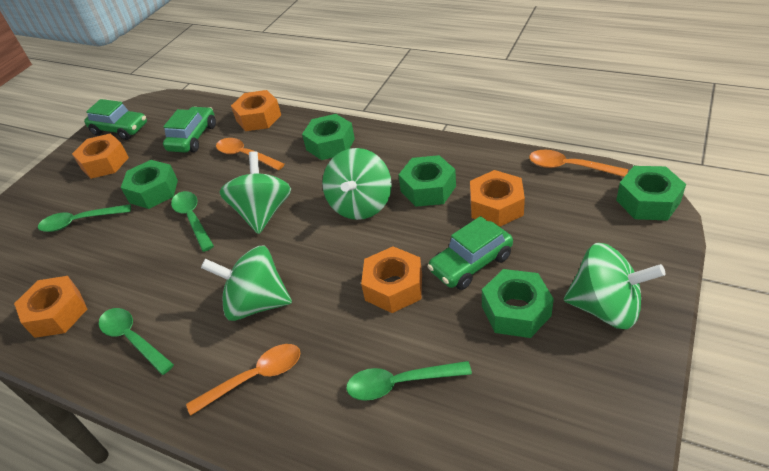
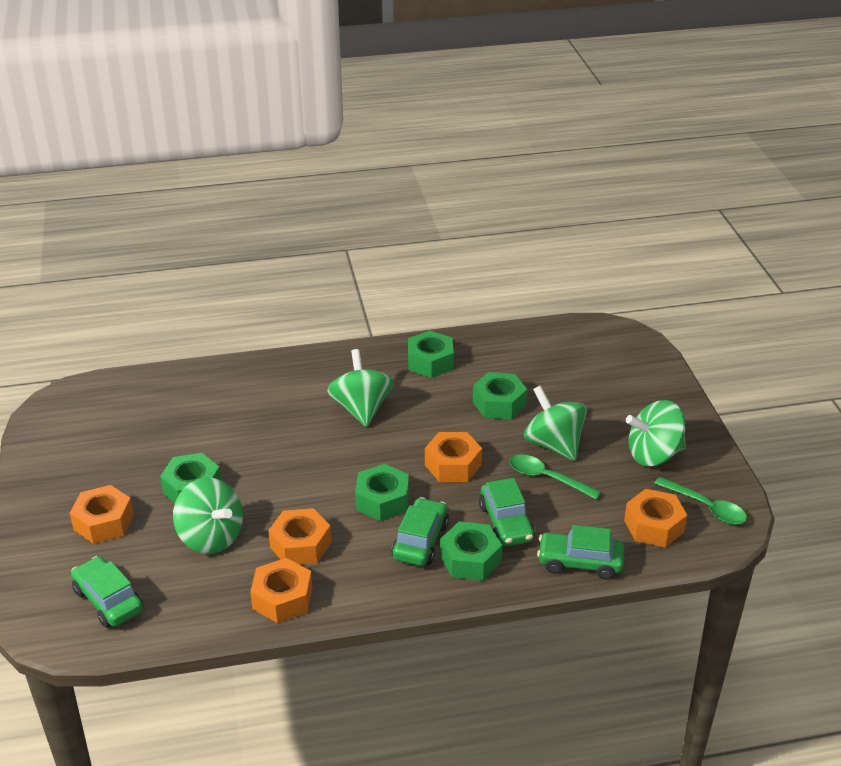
green car: 3 -> 4
green spoon: 4 -> 2
orange spoon: 3 -> 0

